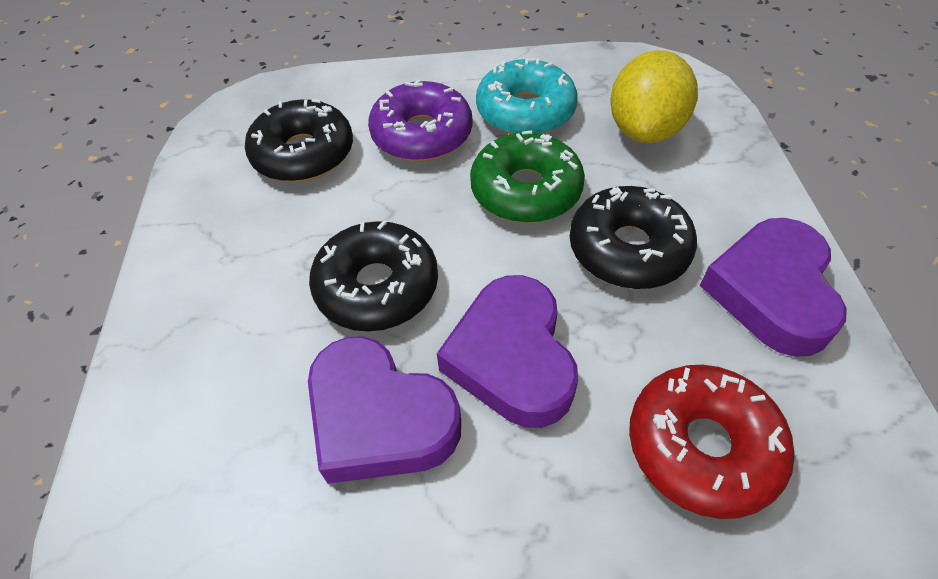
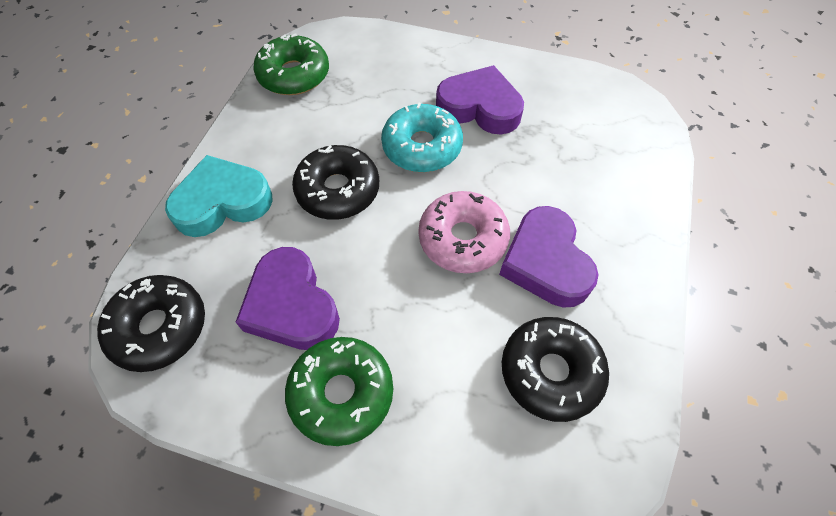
green donut: 1 -> 2
pink donut: 0 -> 1
purple donut: 1 -> 0
red donut: 1 -> 0
turquoise heart: 0 -> 1
yellow lemon: 1 -> 0

